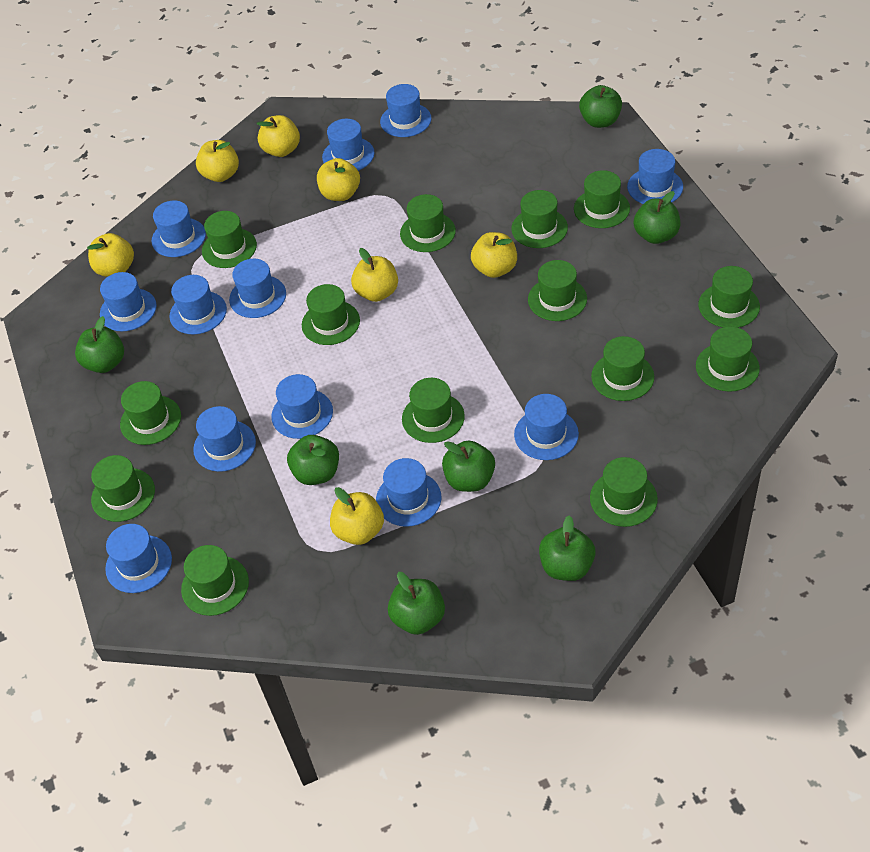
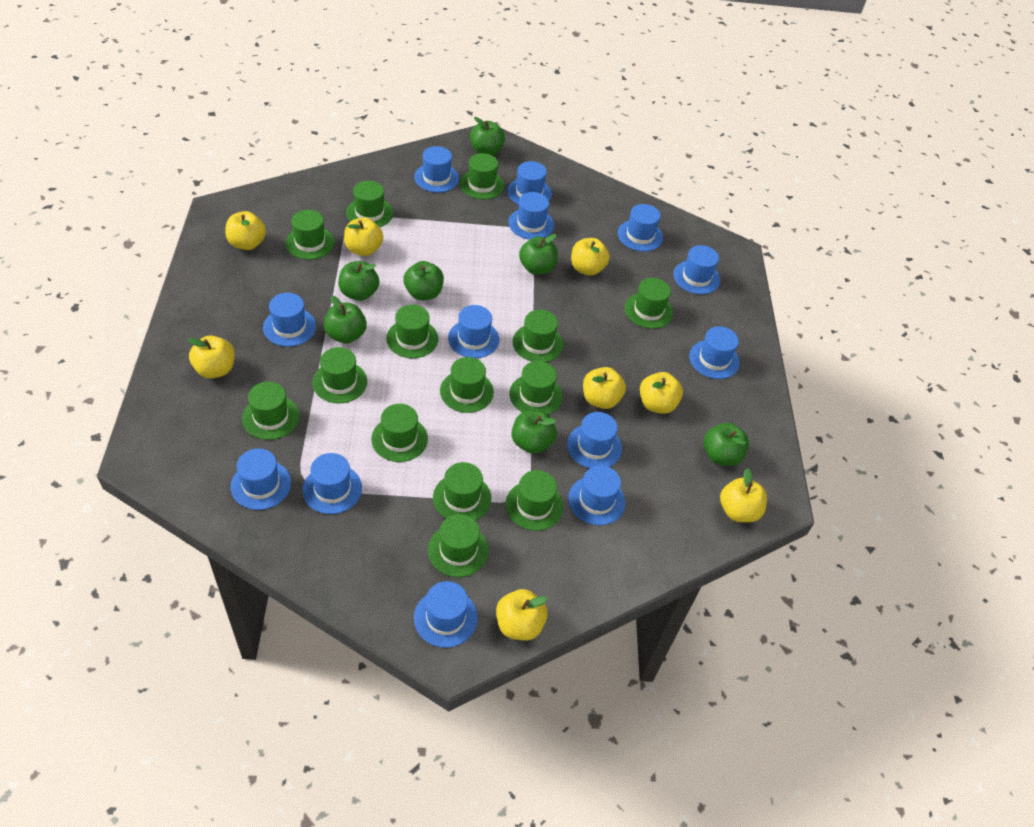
blue hat: 12 -> 13
yellow apple: 7 -> 8

